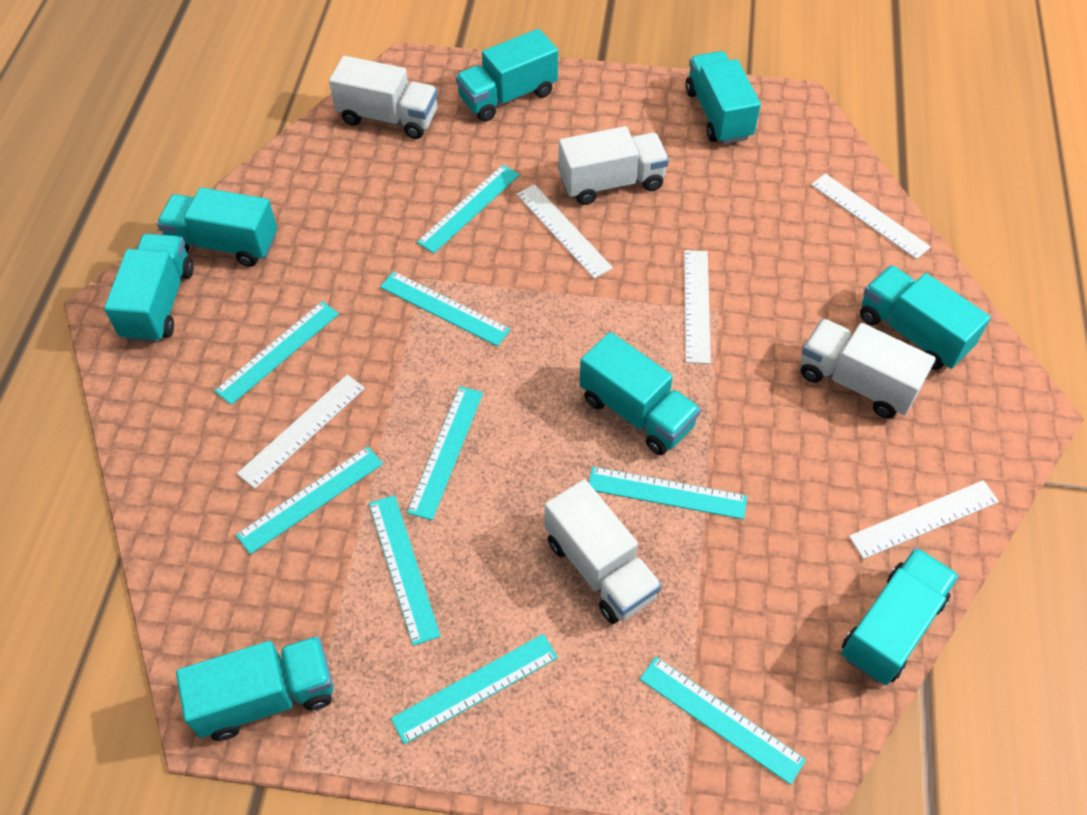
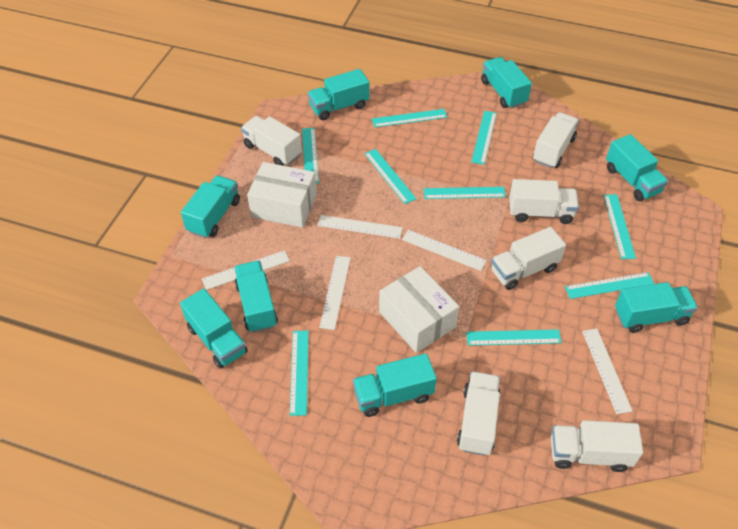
white box: 0 -> 2
white truck: 4 -> 6

